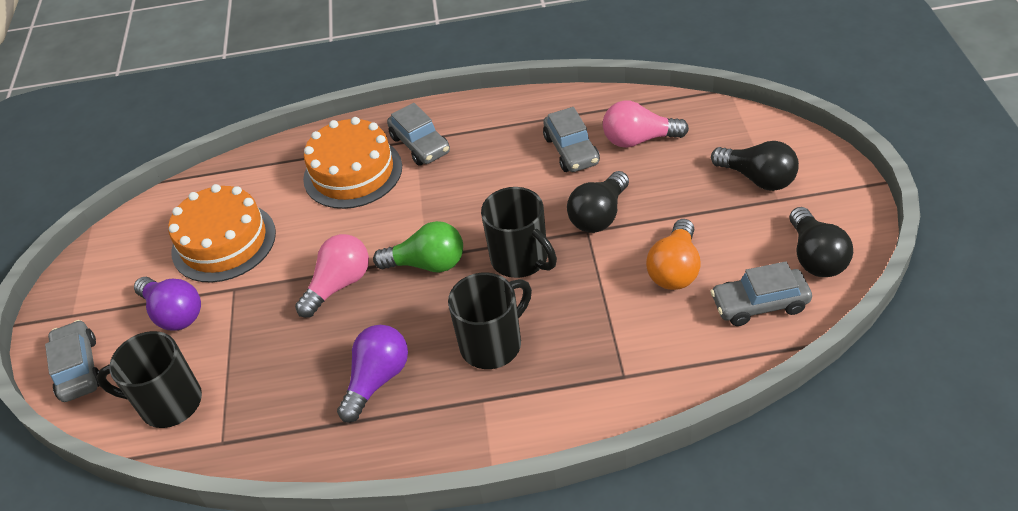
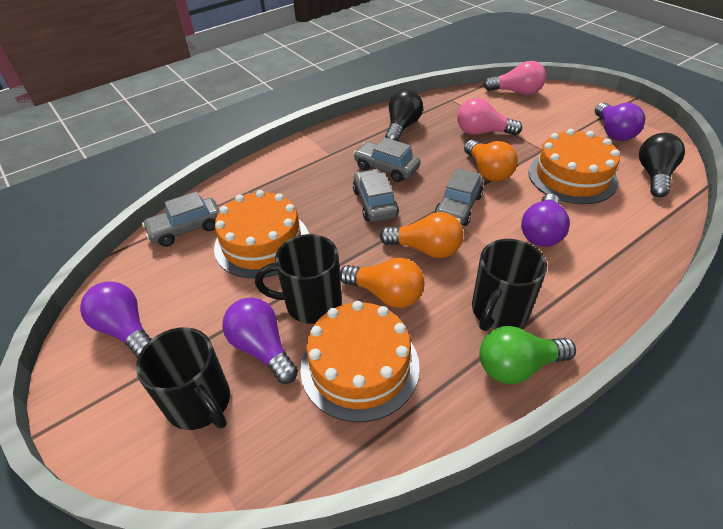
black light bulb: 3 -> 2
orange cake: 2 -> 3
orange light bulb: 1 -> 3
purple light bulb: 2 -> 4

